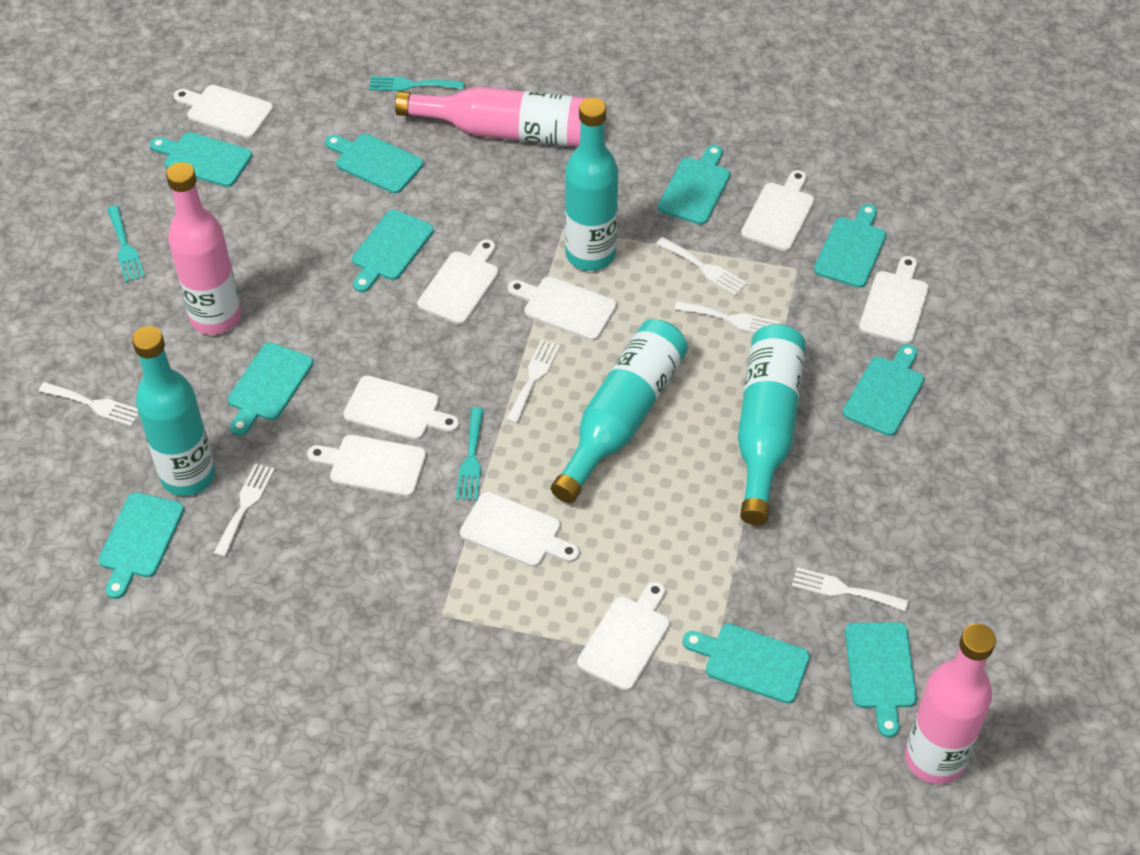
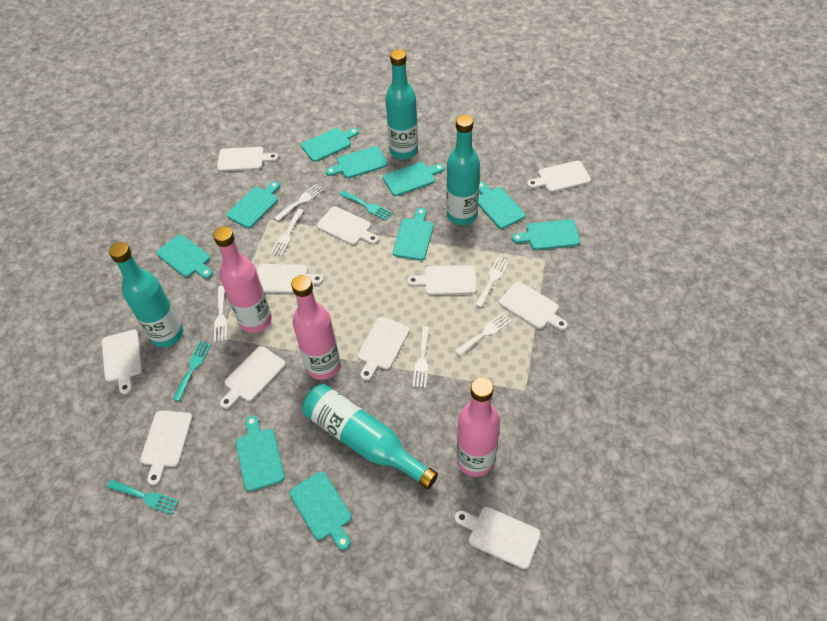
white cutting board: 9 -> 11

